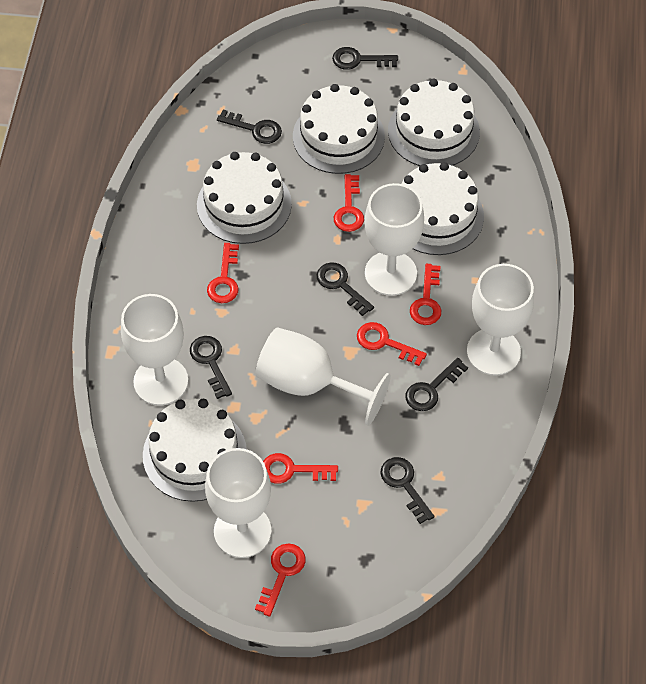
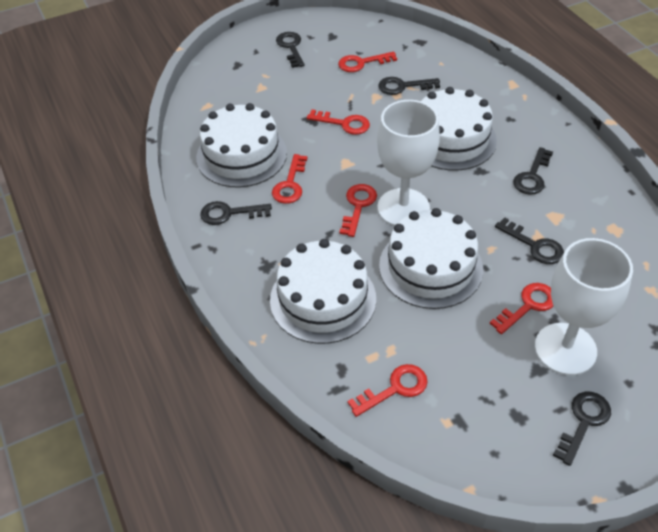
white cake: 5 -> 4
white goblet: 5 -> 2

